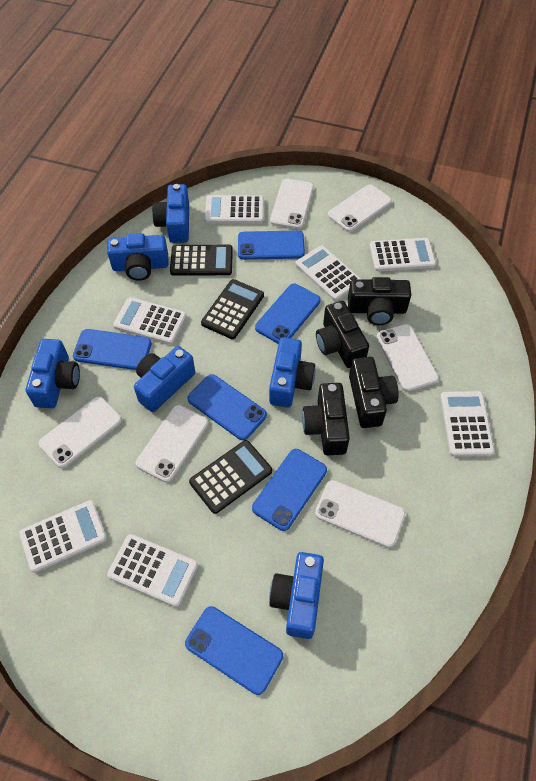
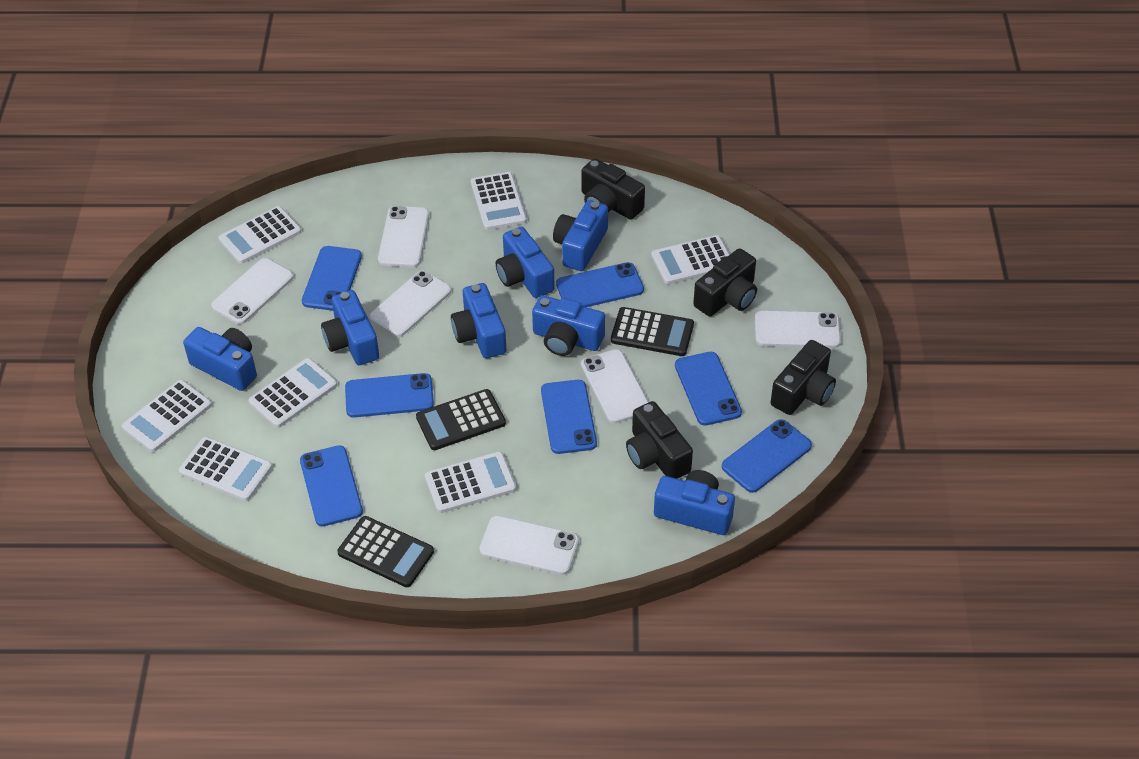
blue camera: 6 -> 7
blue phone: 6 -> 7

